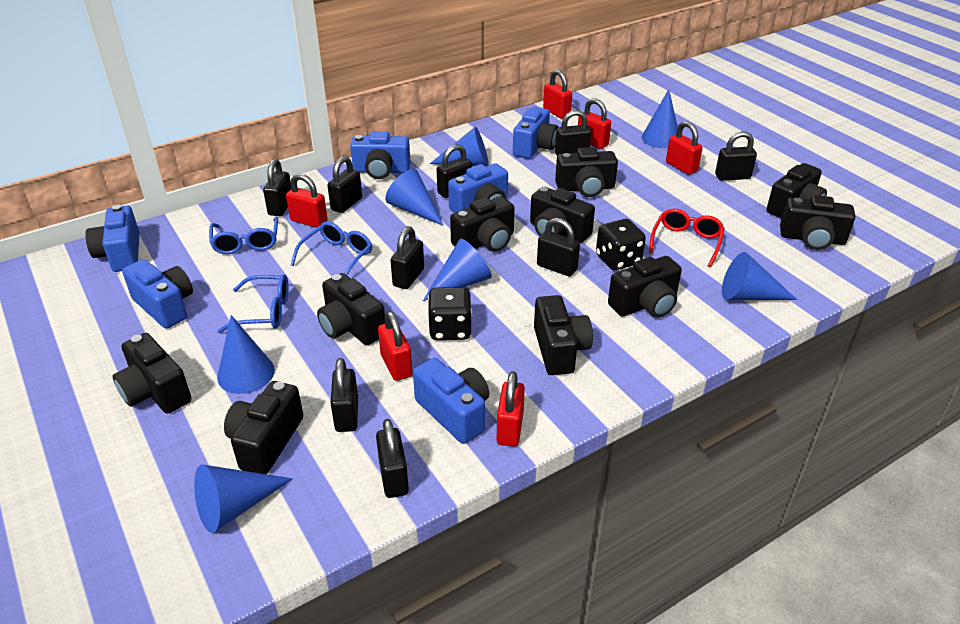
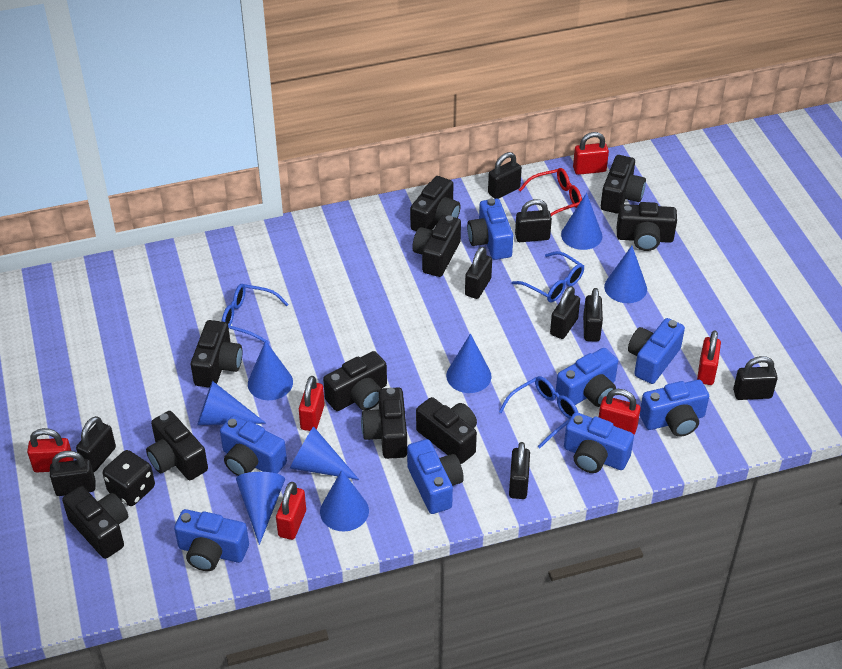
black dice: 2 -> 1
blue camera: 6 -> 8
blue cone: 7 -> 8

